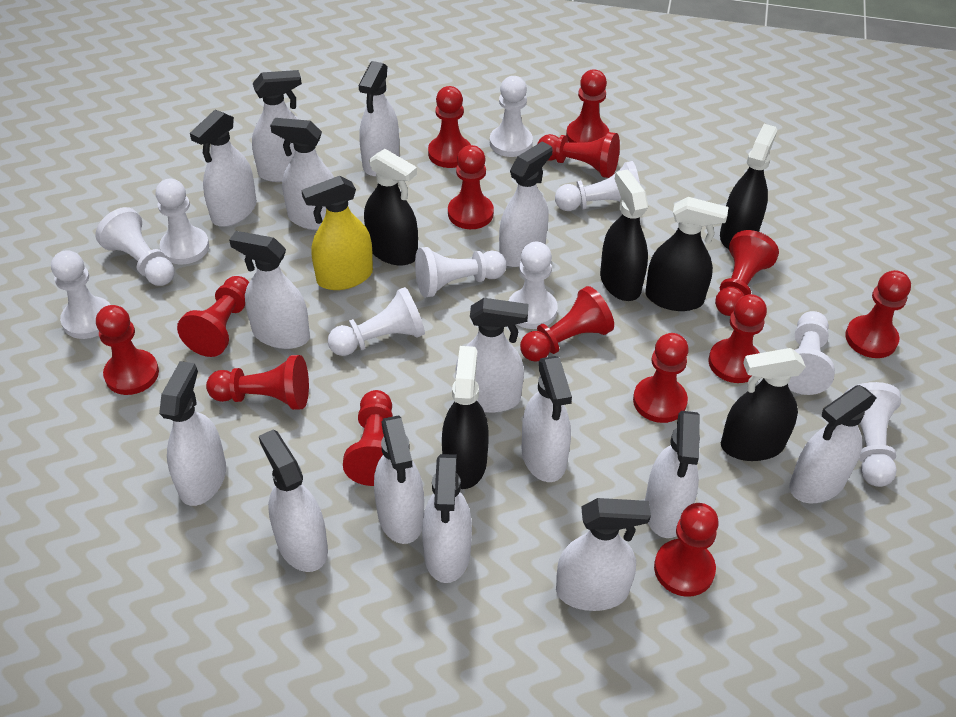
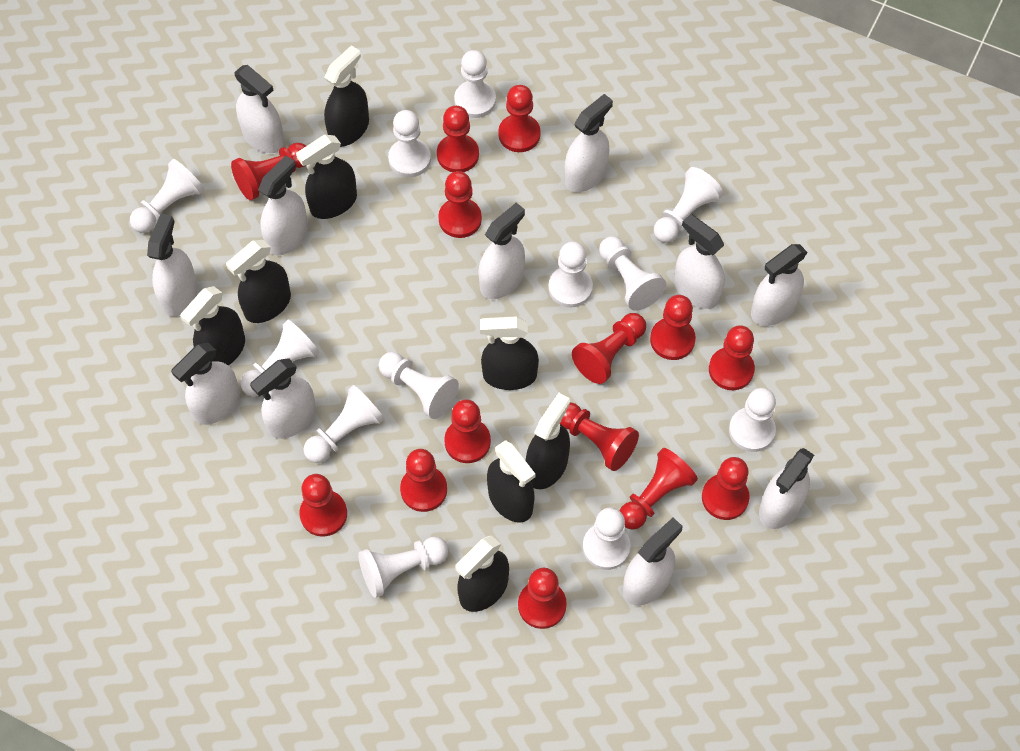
black spray bottle: 6 -> 8
white pawn: 10 -> 12
white spray bottle: 15 -> 11
yellow spray bottle: 1 -> 0

